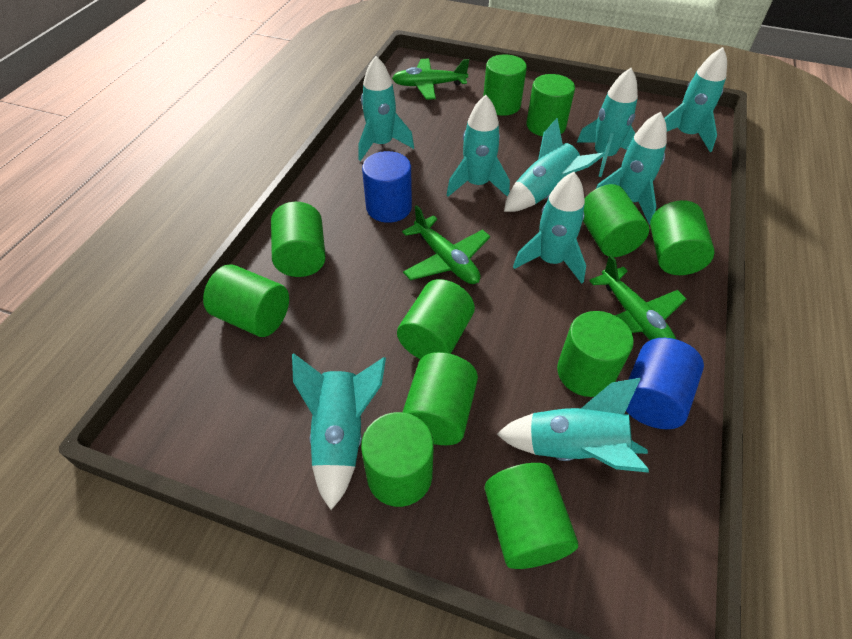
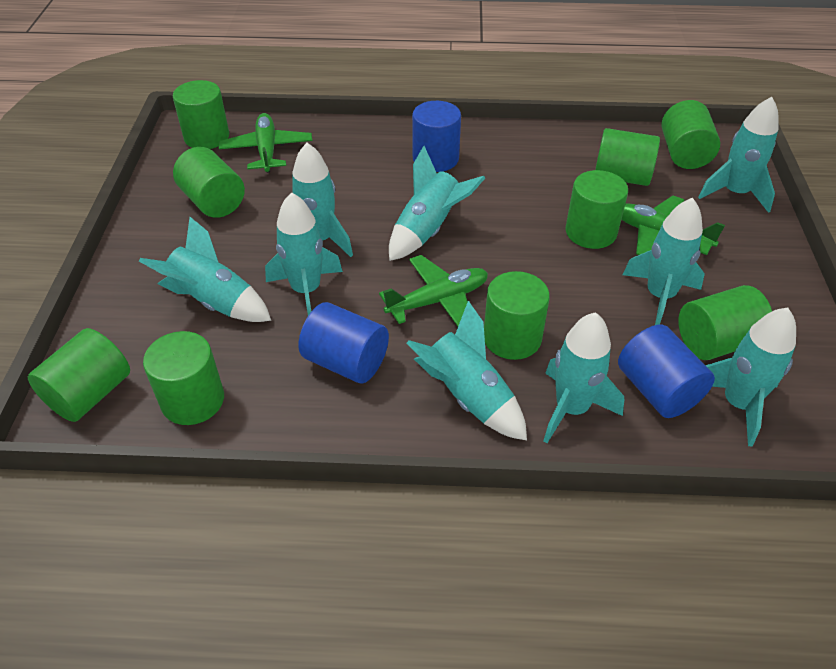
blue cylinder: 2 -> 3
green cylinder: 11 -> 9

